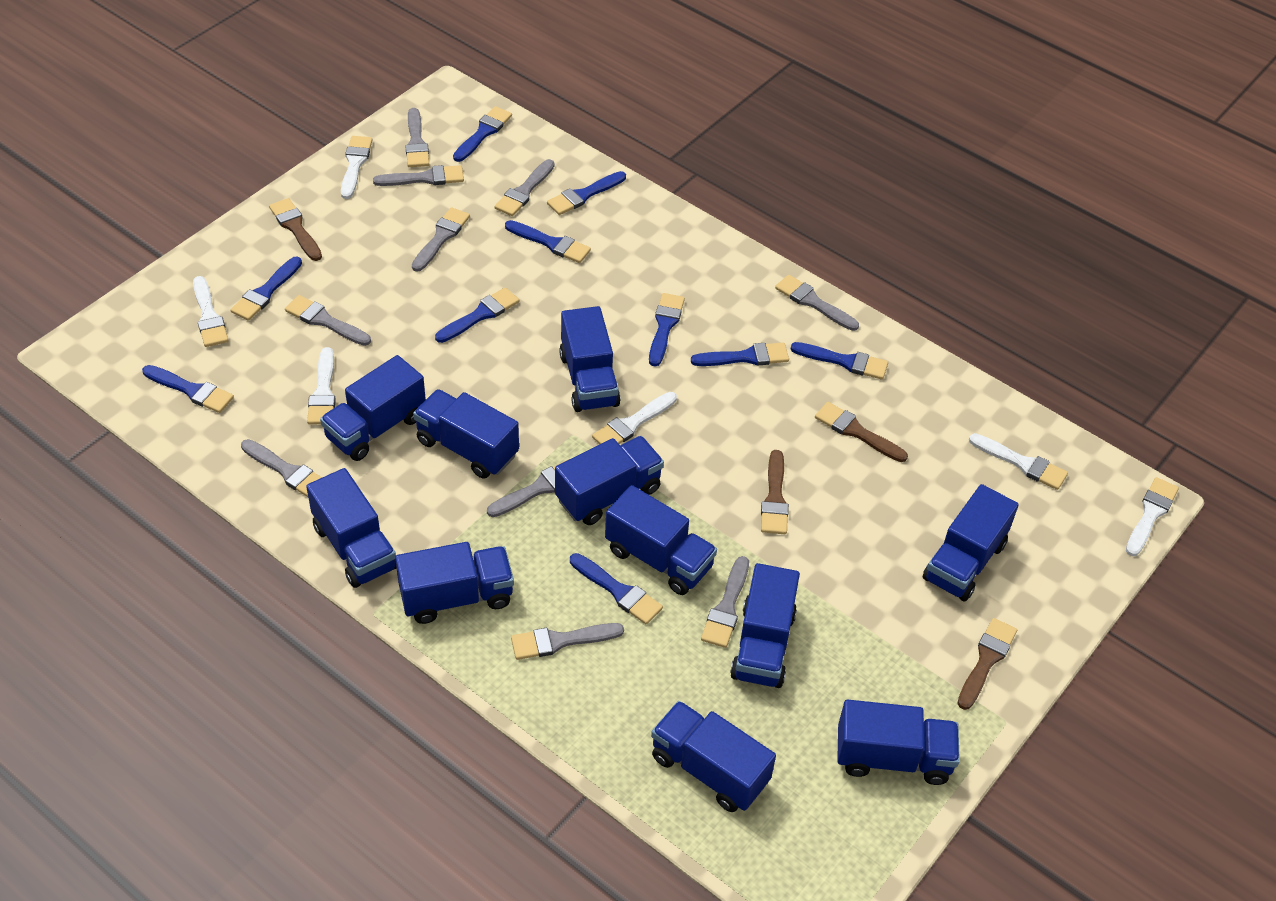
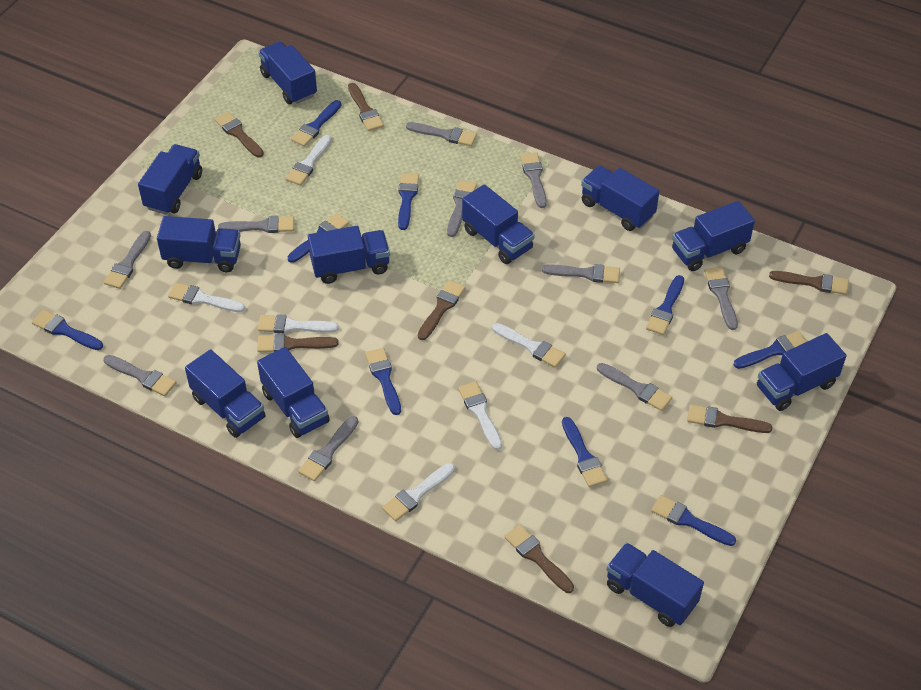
blue brush: 10 -> 9
brown brush: 4 -> 7

